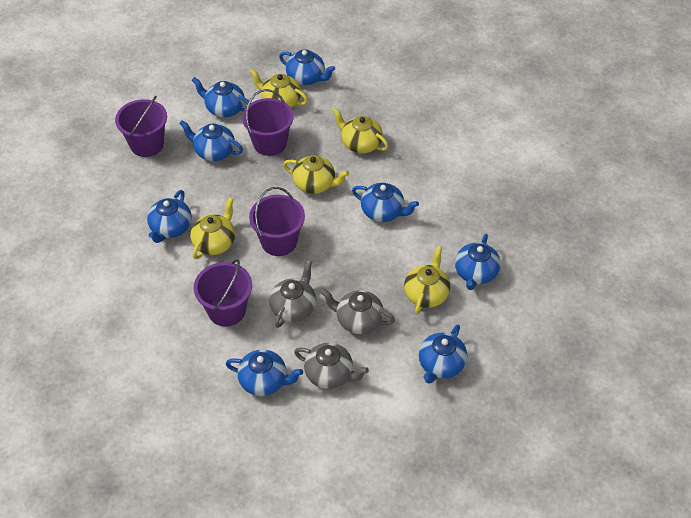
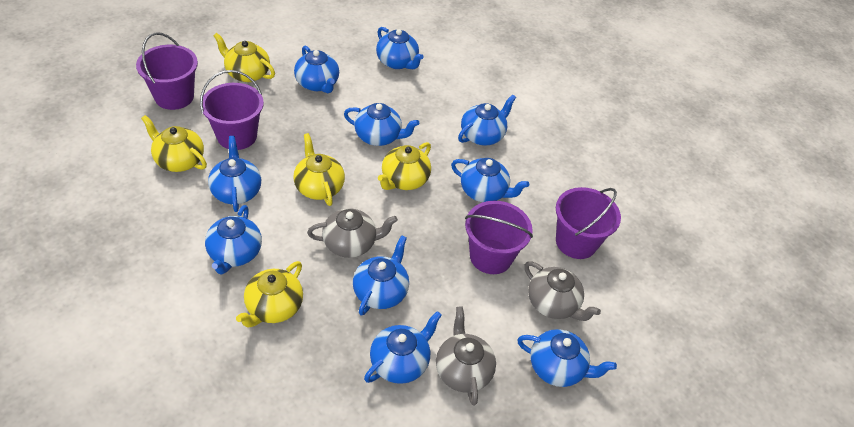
blue teapot: 8 -> 10

